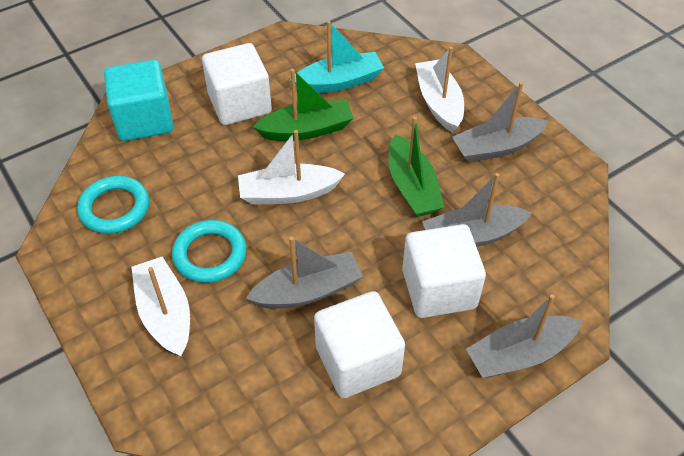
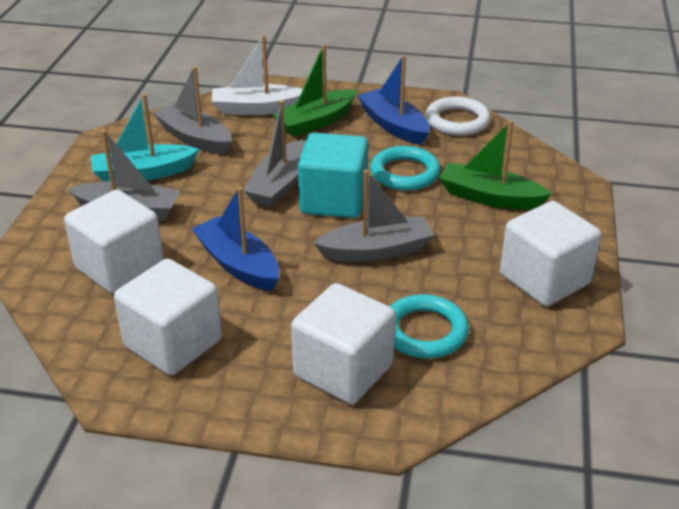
blue boat: 0 -> 2
white boat: 3 -> 1
white cube: 3 -> 4
white ring: 0 -> 1

